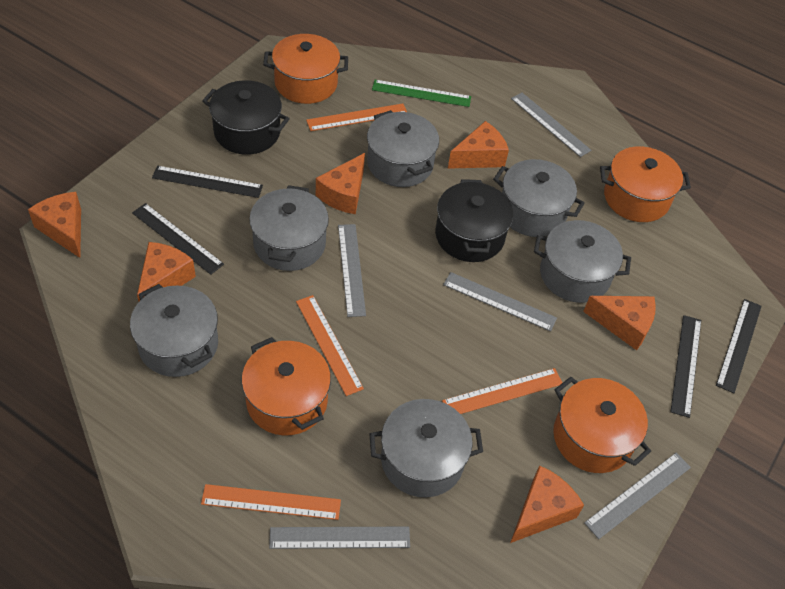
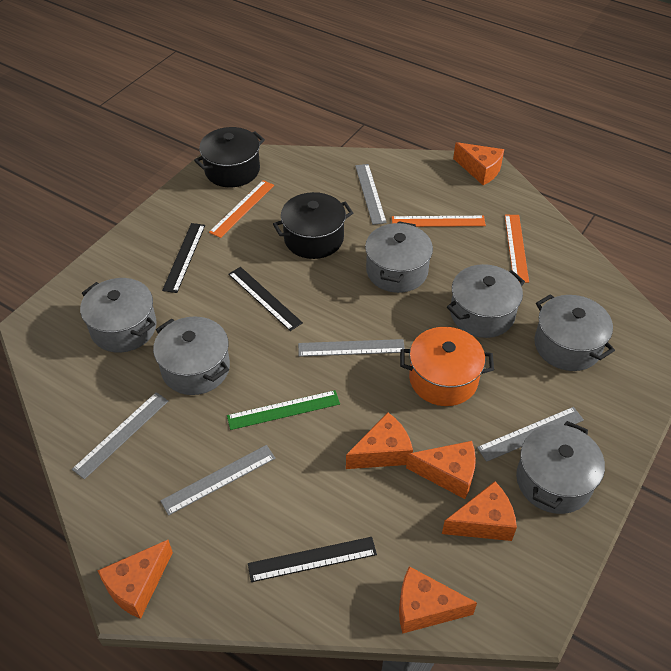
black ruler: 4 -> 3
orange pot: 4 -> 1
orange ruler: 4 -> 3

